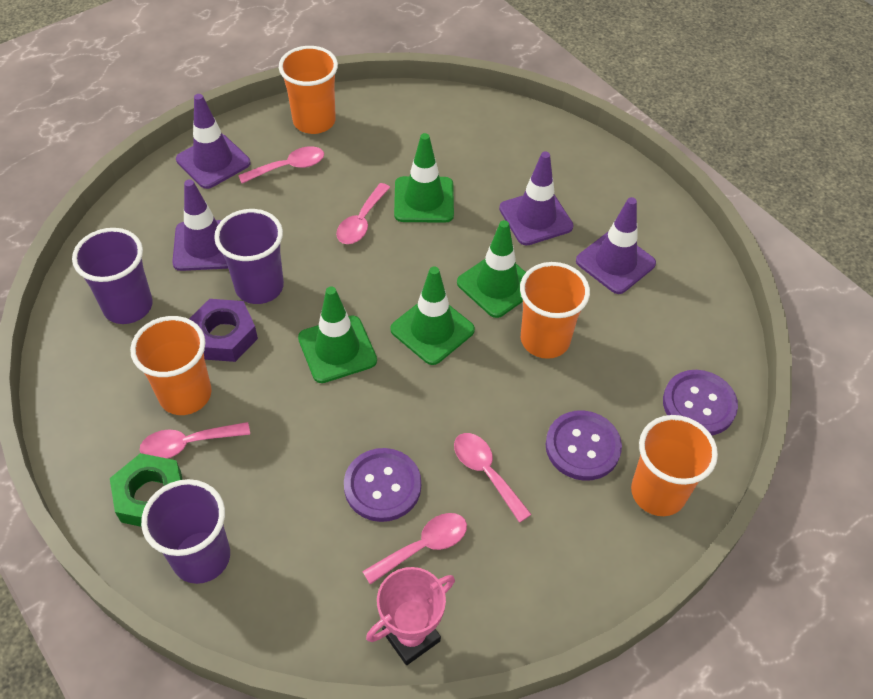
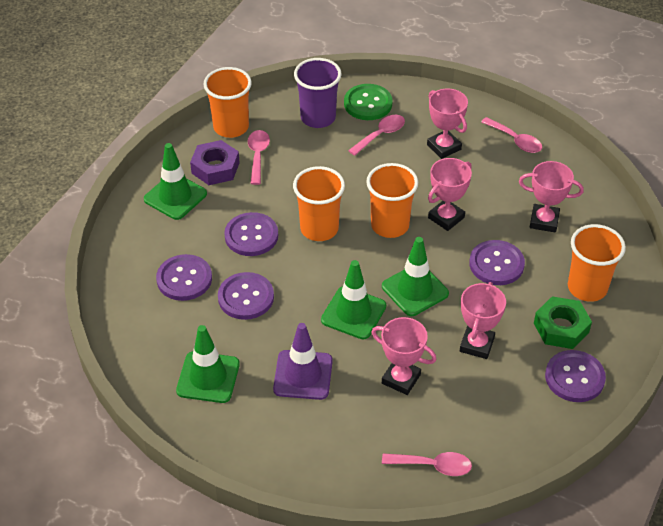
green button: 0 -> 1
pink spoon: 5 -> 4
pink trophy: 1 -> 5
purple button: 3 -> 5
purple cup: 3 -> 1
purple traffic cone: 4 -> 1

